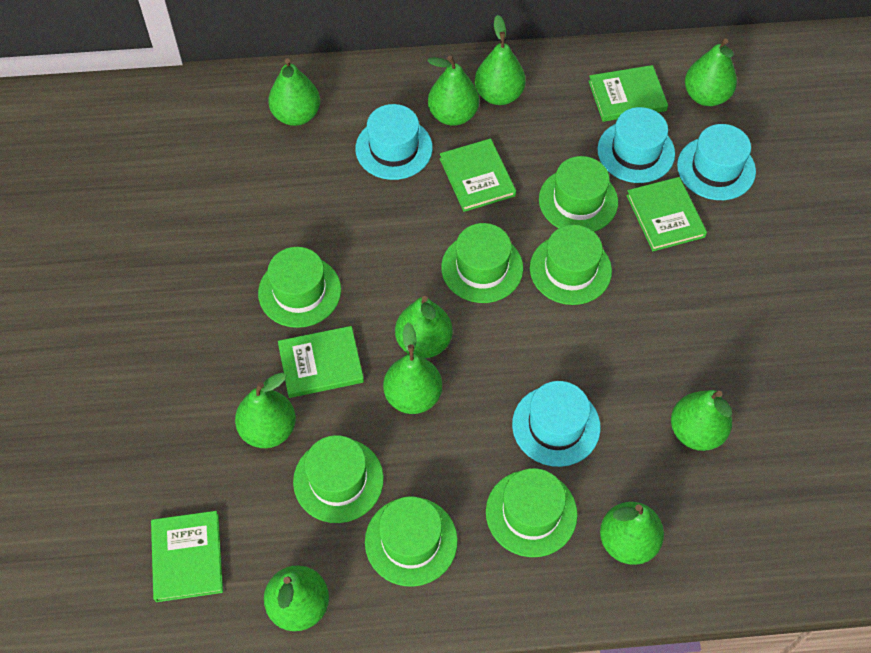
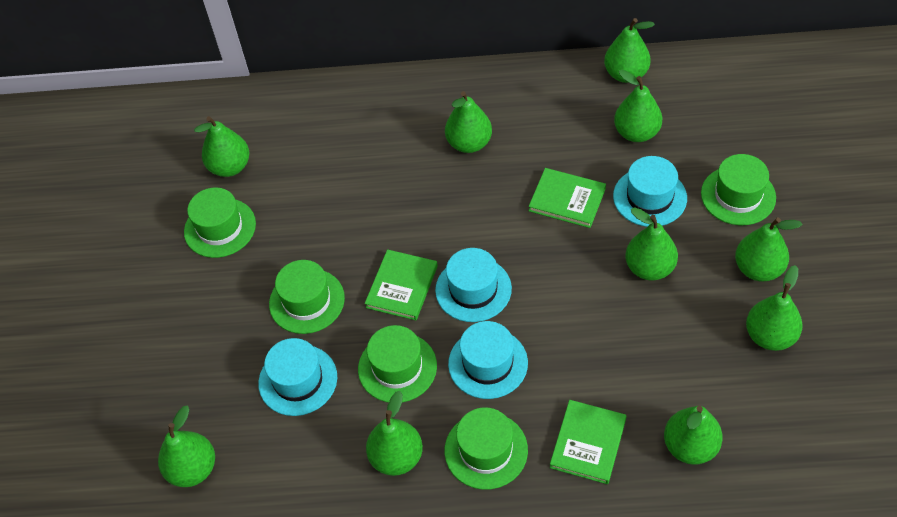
green book: 5 -> 3
green hat: 7 -> 5

